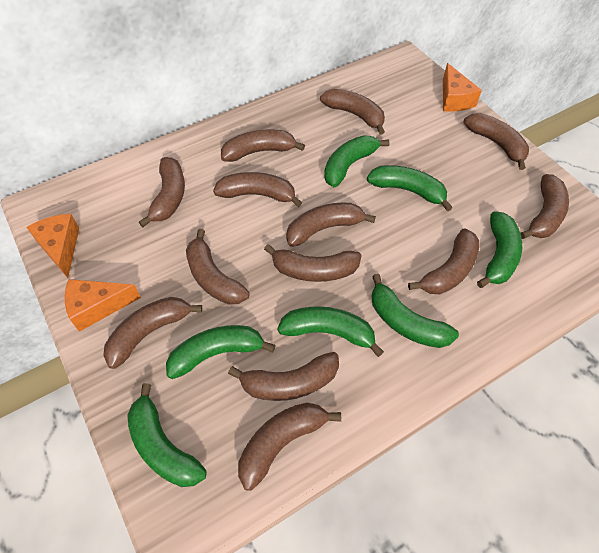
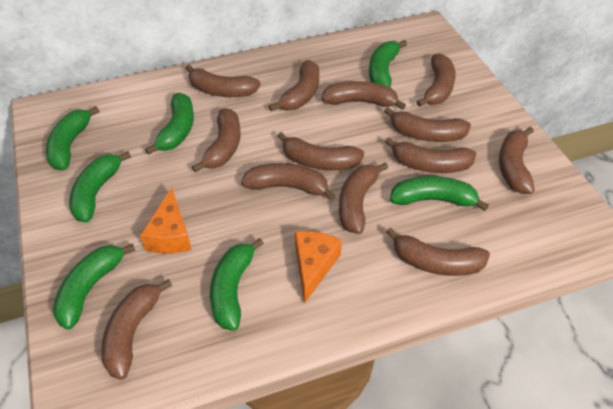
orange cheese: 3 -> 2

